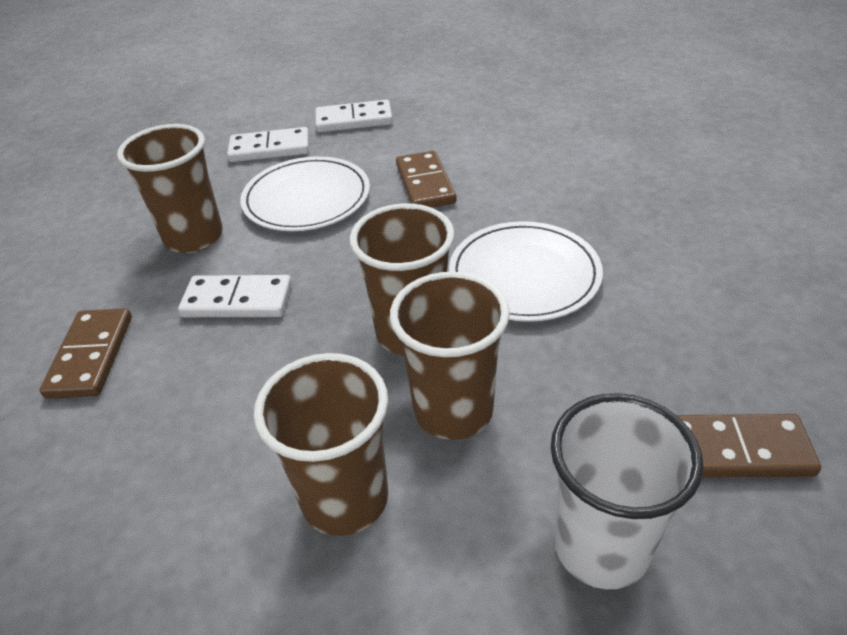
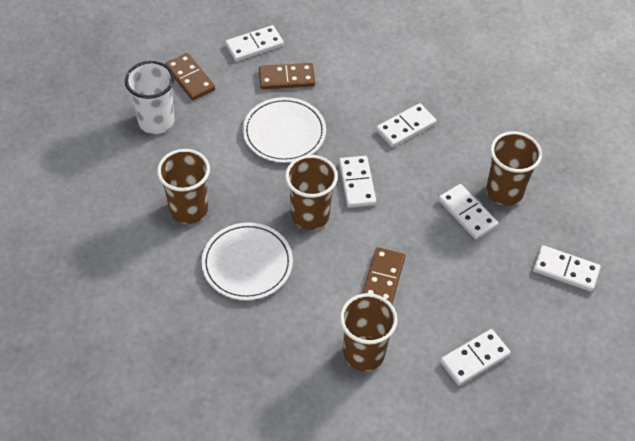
white domino: 3 -> 6

